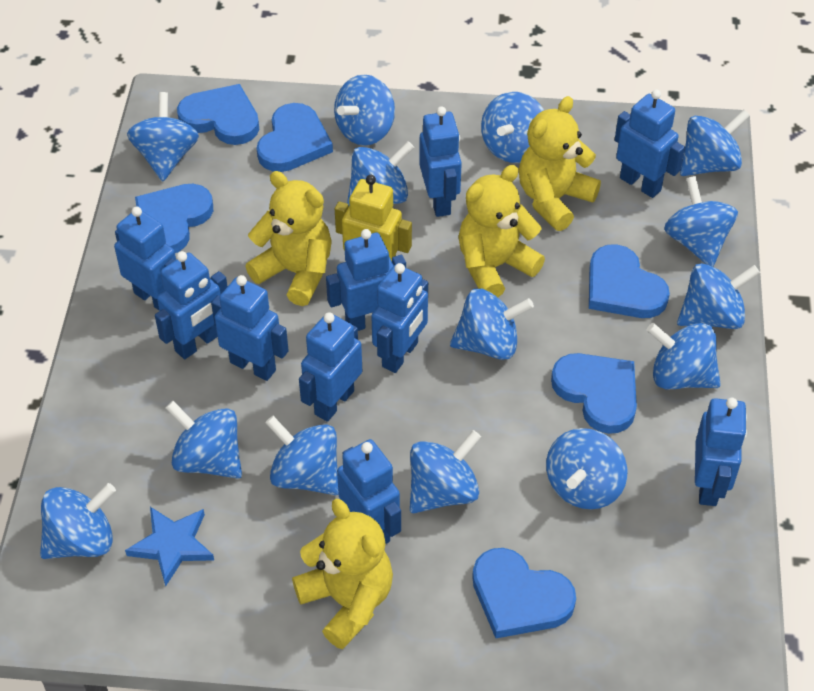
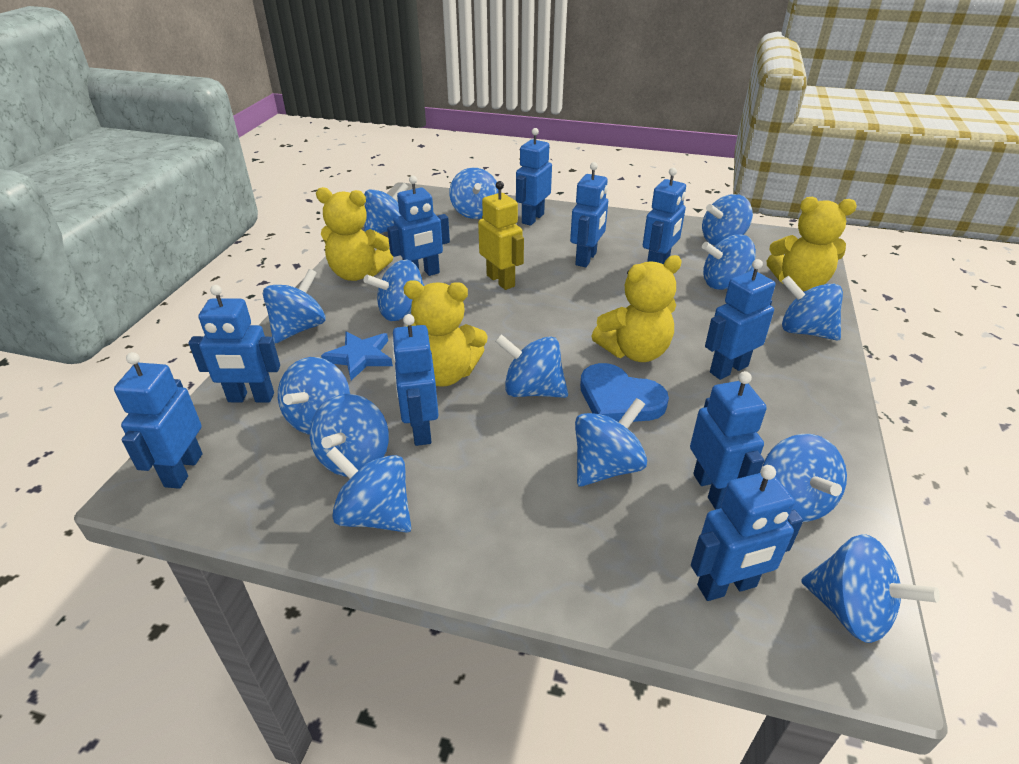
blue heart: 6 -> 1

